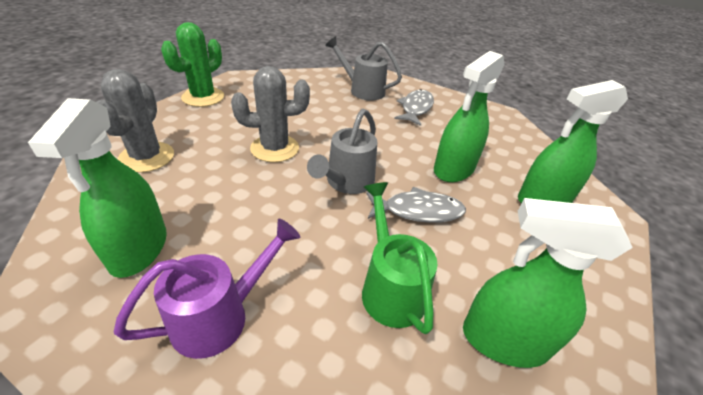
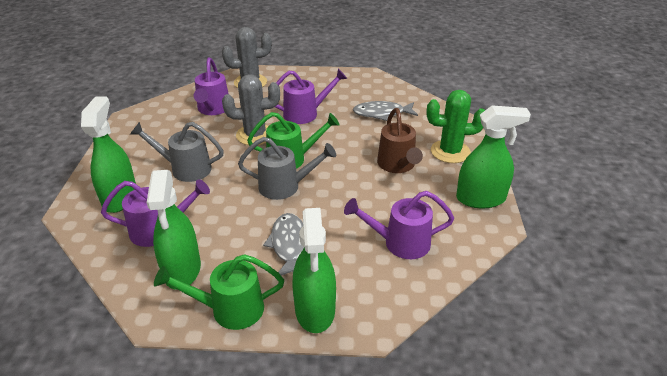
brown watering can: 0 -> 1
green watering can: 1 -> 2
purple watering can: 1 -> 4

